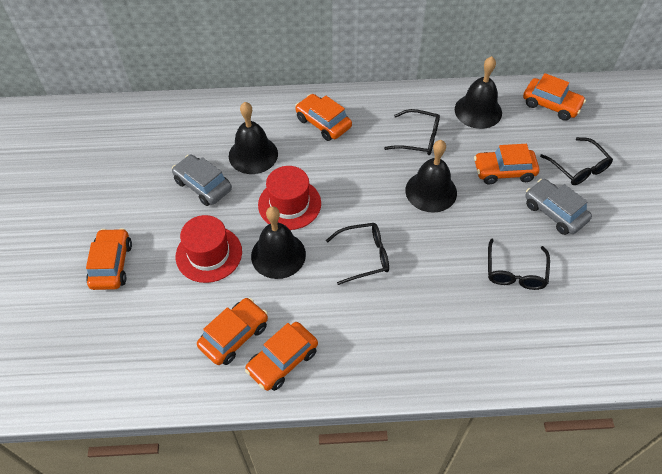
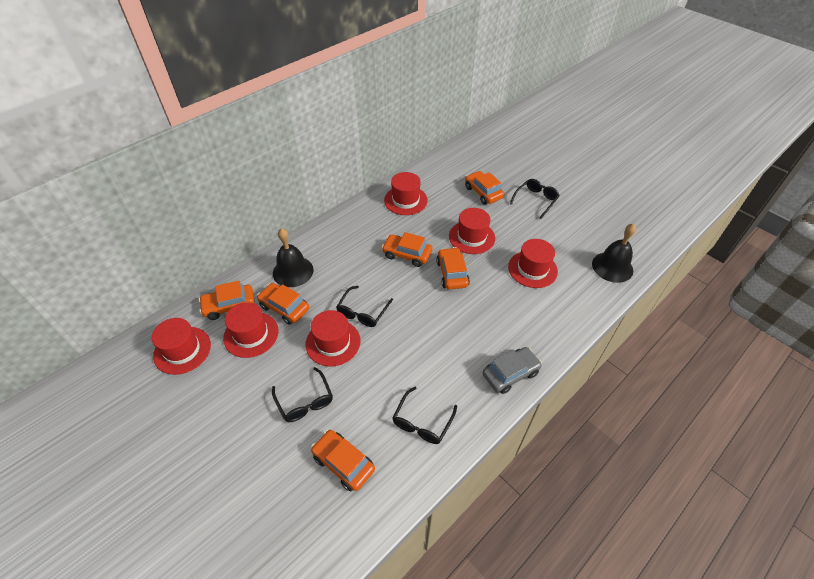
black bell: 4 -> 2
grey car: 2 -> 1
red hat: 2 -> 6

